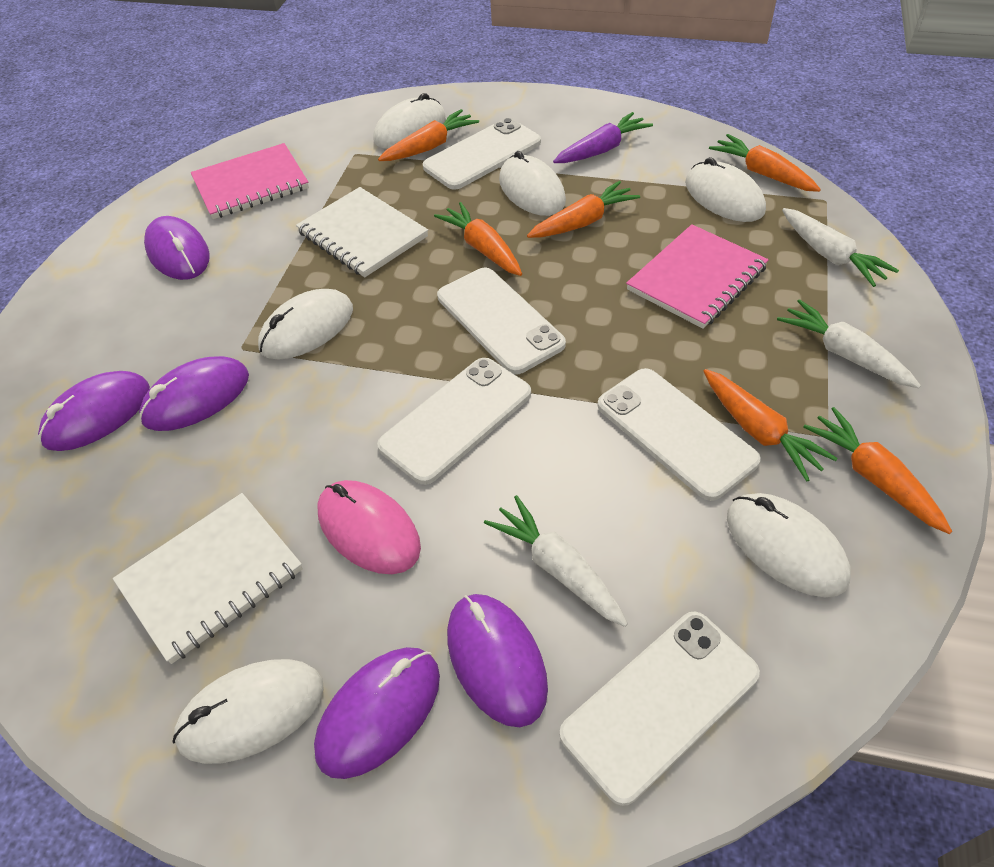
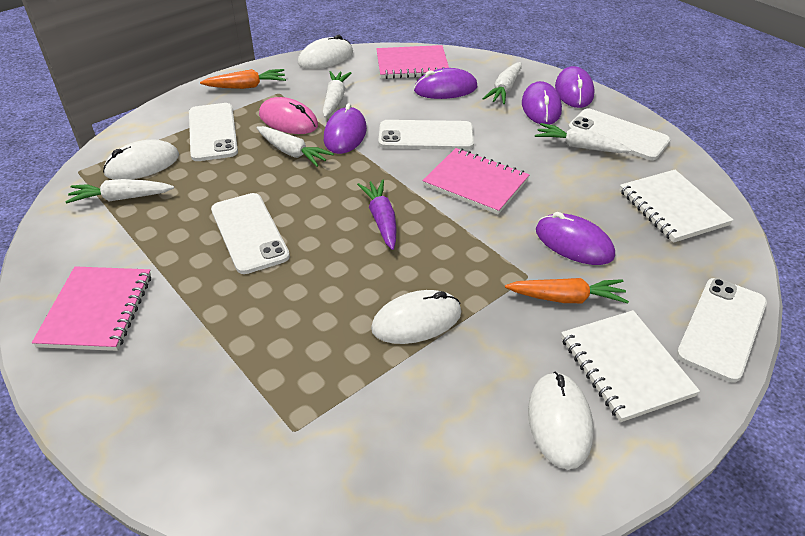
orange carrot: 6 -> 2
pink notebook: 2 -> 3
white carrot: 3 -> 5
white mouse: 6 -> 4

